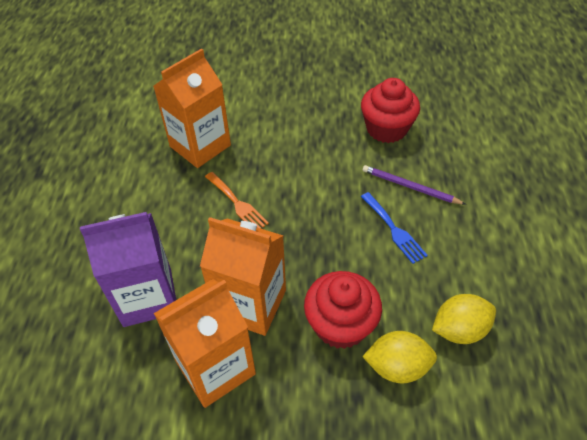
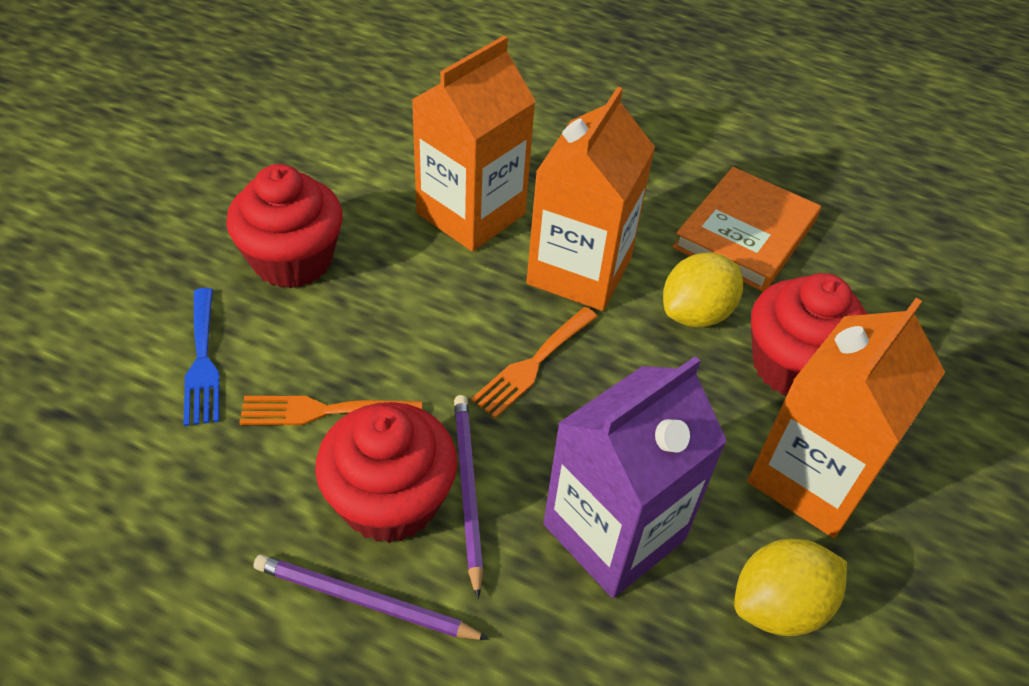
orange book: 0 -> 1
orange fork: 1 -> 2
purple pencil: 1 -> 2
red cupcake: 2 -> 3

